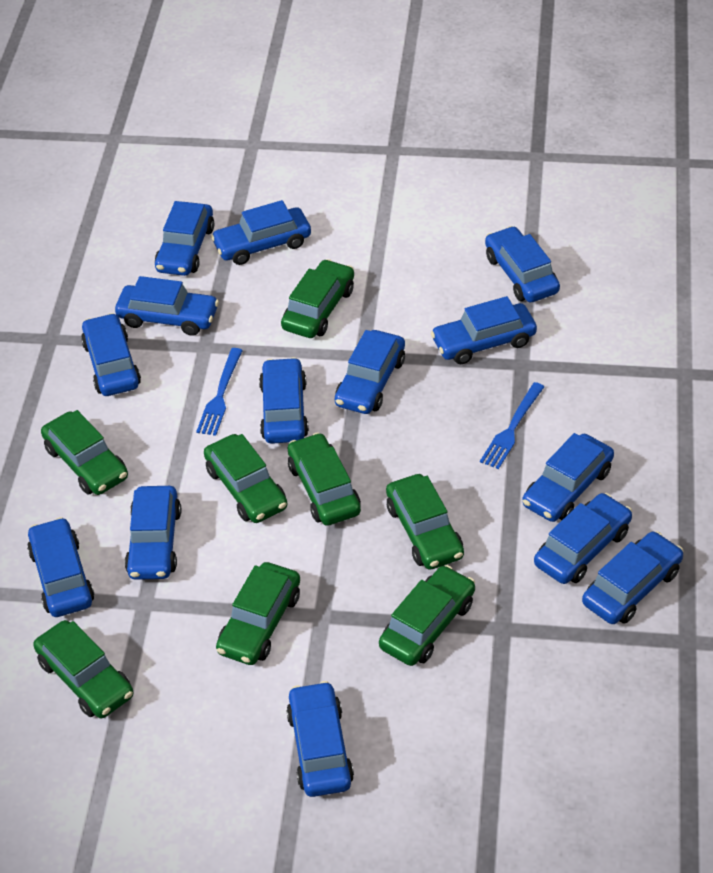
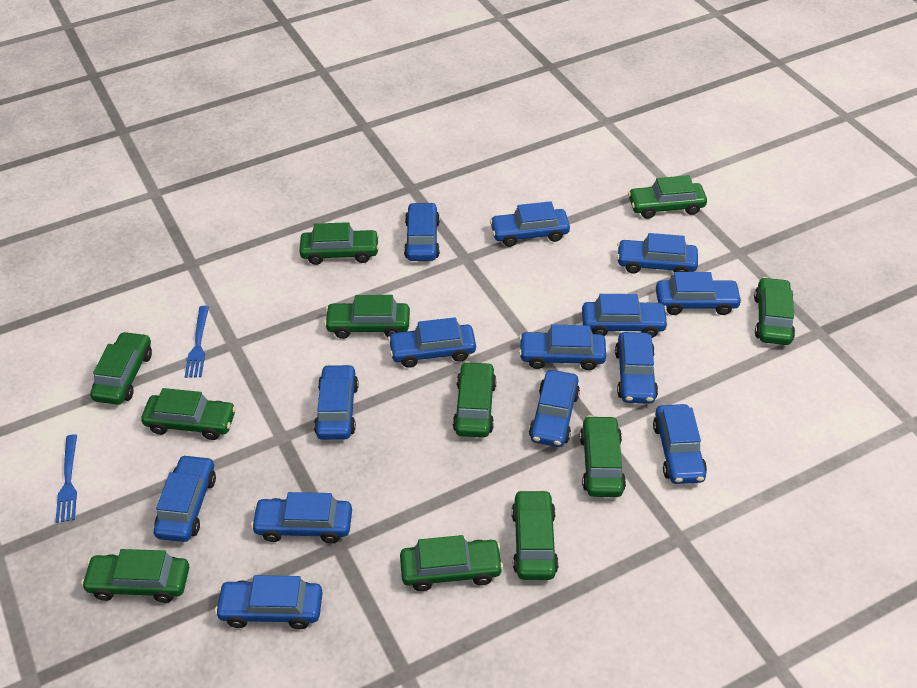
green car: 8 -> 11

